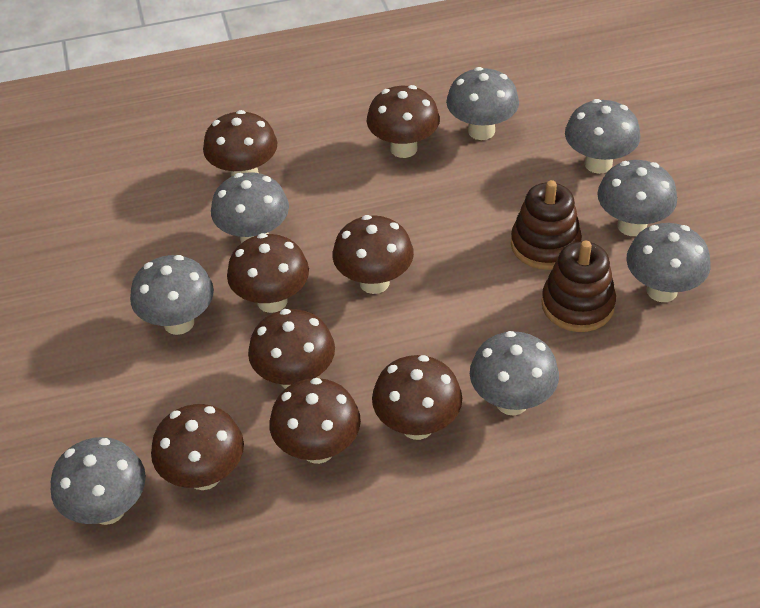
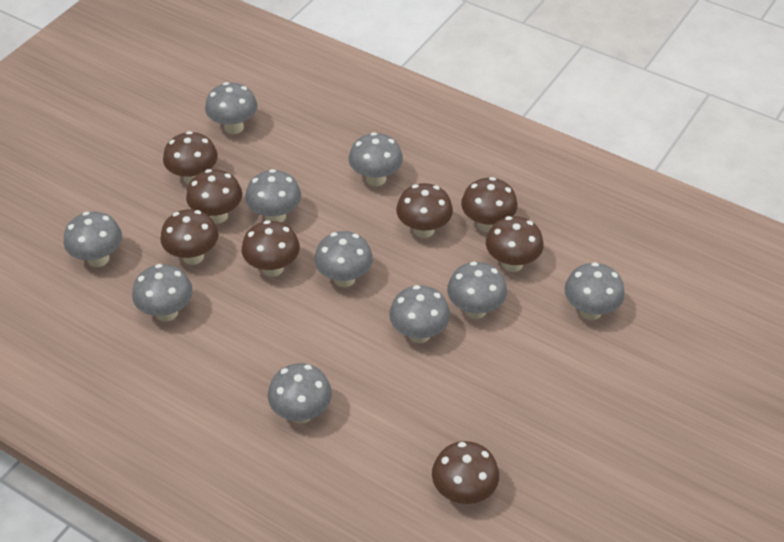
brown stacking toy: 2 -> 0
grey mushroom: 8 -> 10

